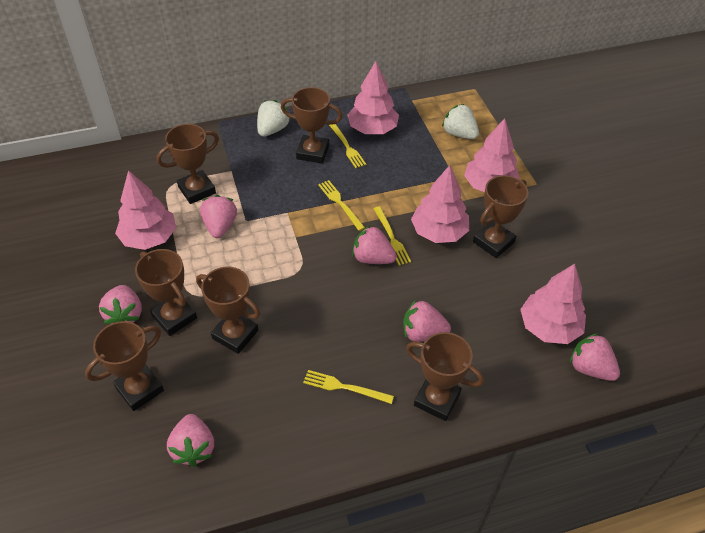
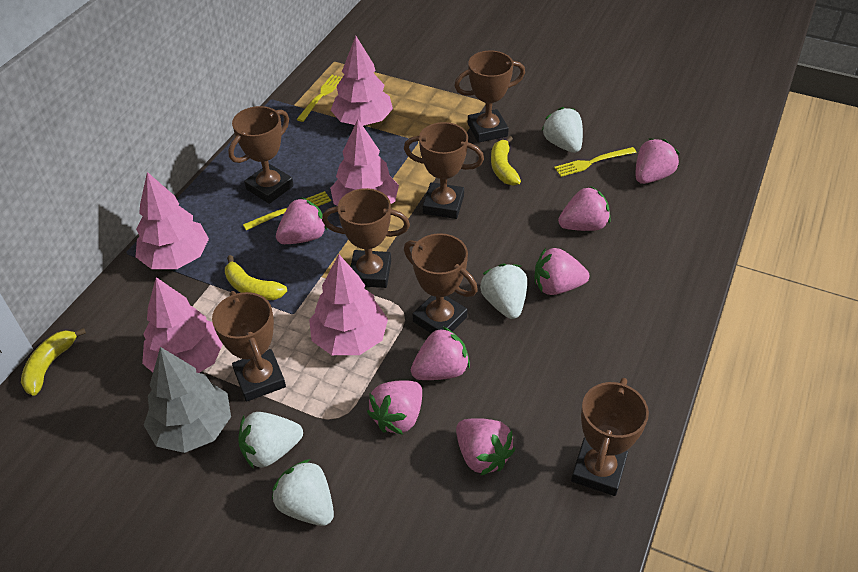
grey tree: 0 -> 1
pink strawberry: 6 -> 7
white strawberry: 2 -> 4
yellow banana: 0 -> 3
yellow fork: 4 -> 3

